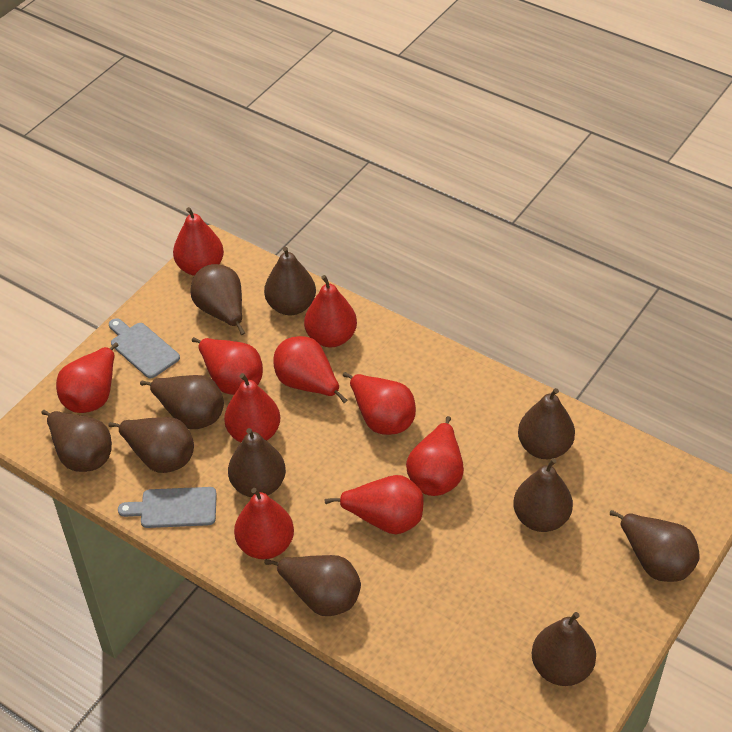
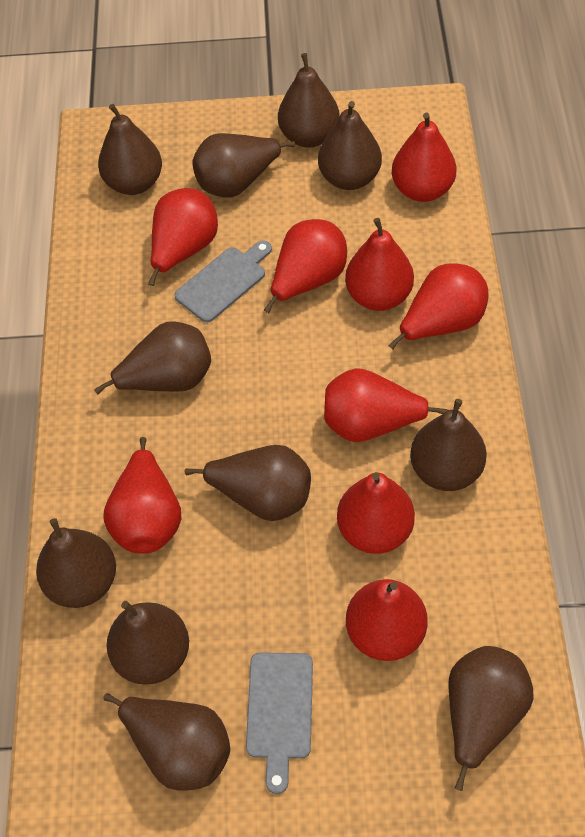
red pear: 10 -> 9

